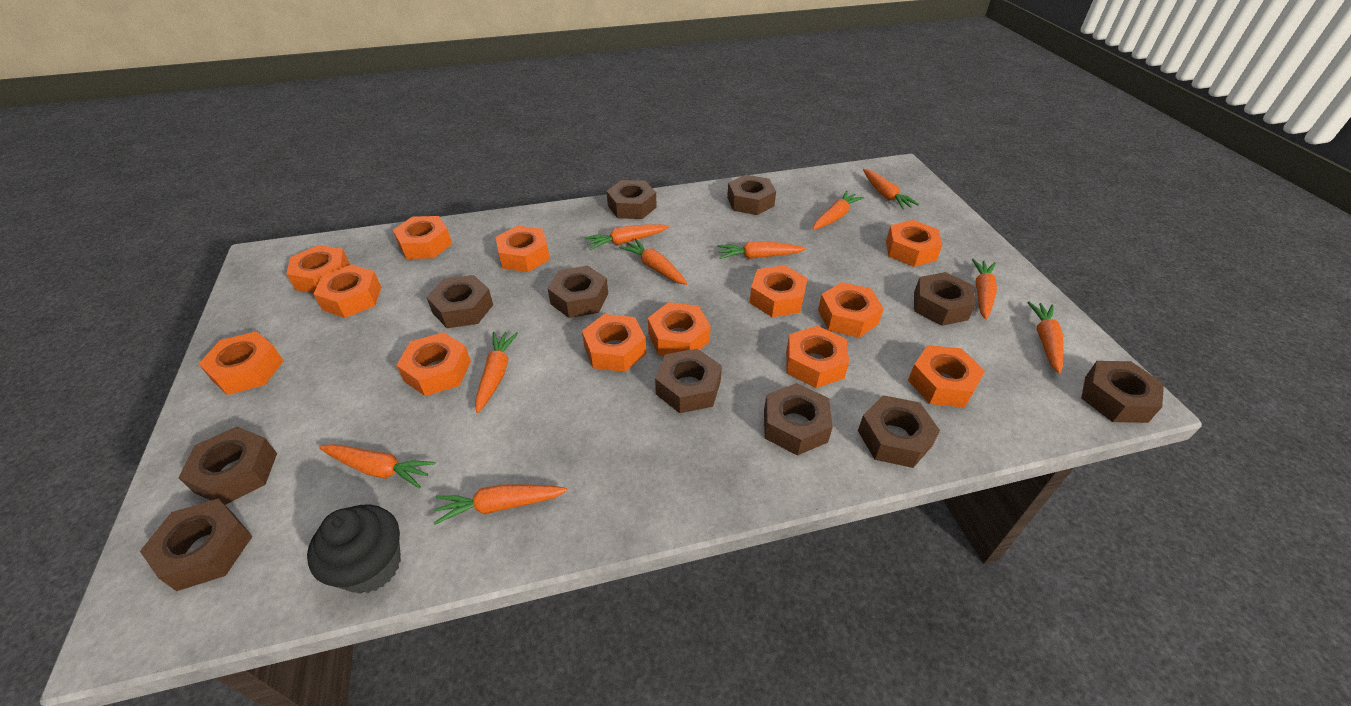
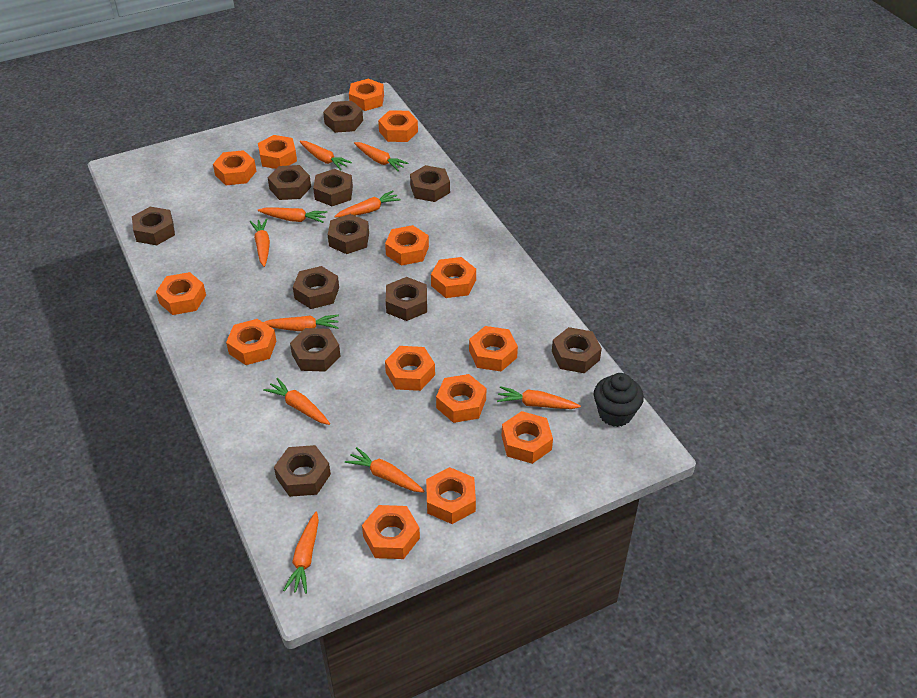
orange nut: 13 -> 14

